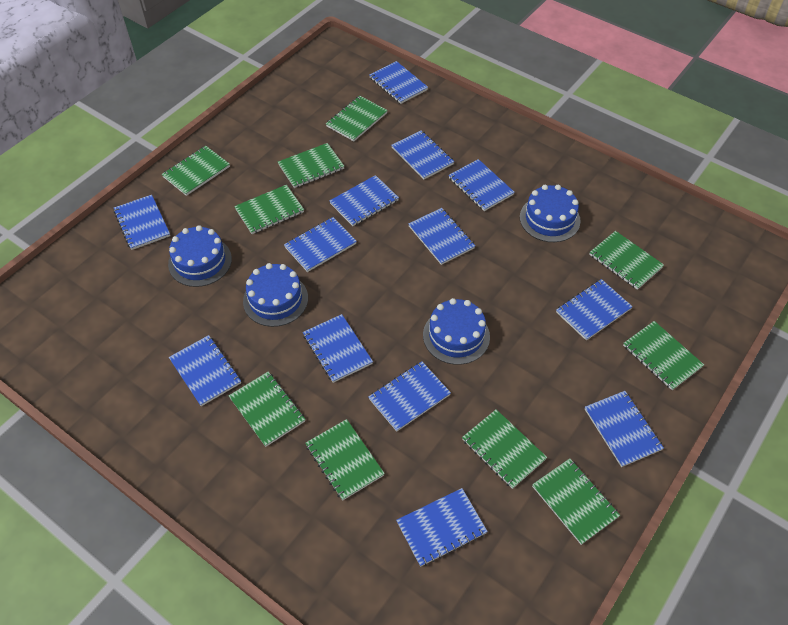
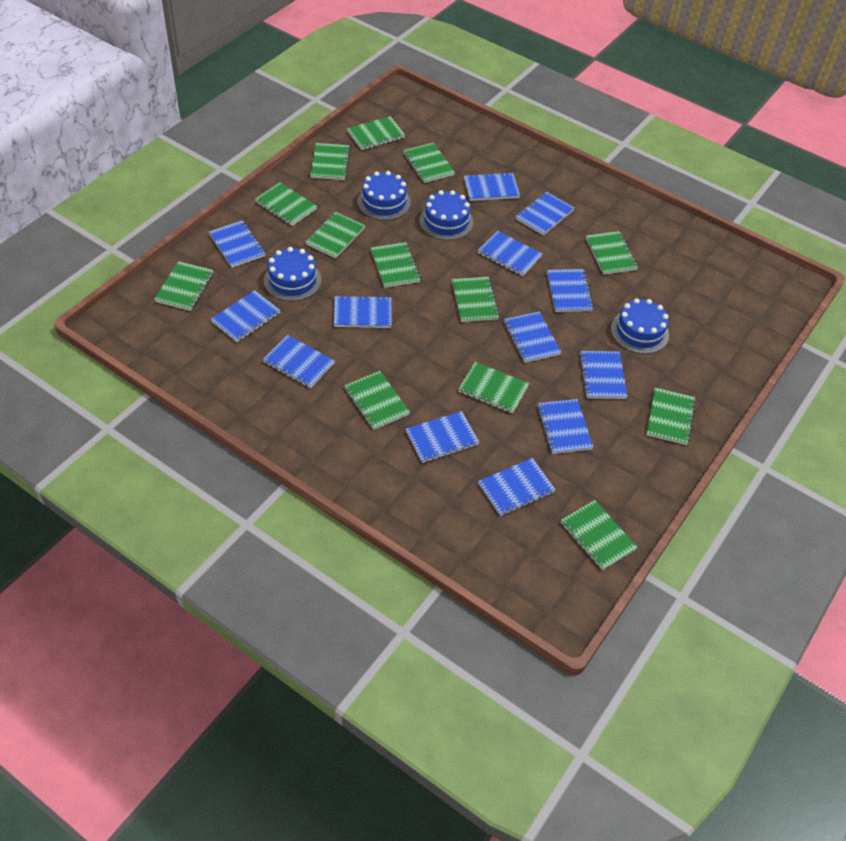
green notebook: 10 -> 13

